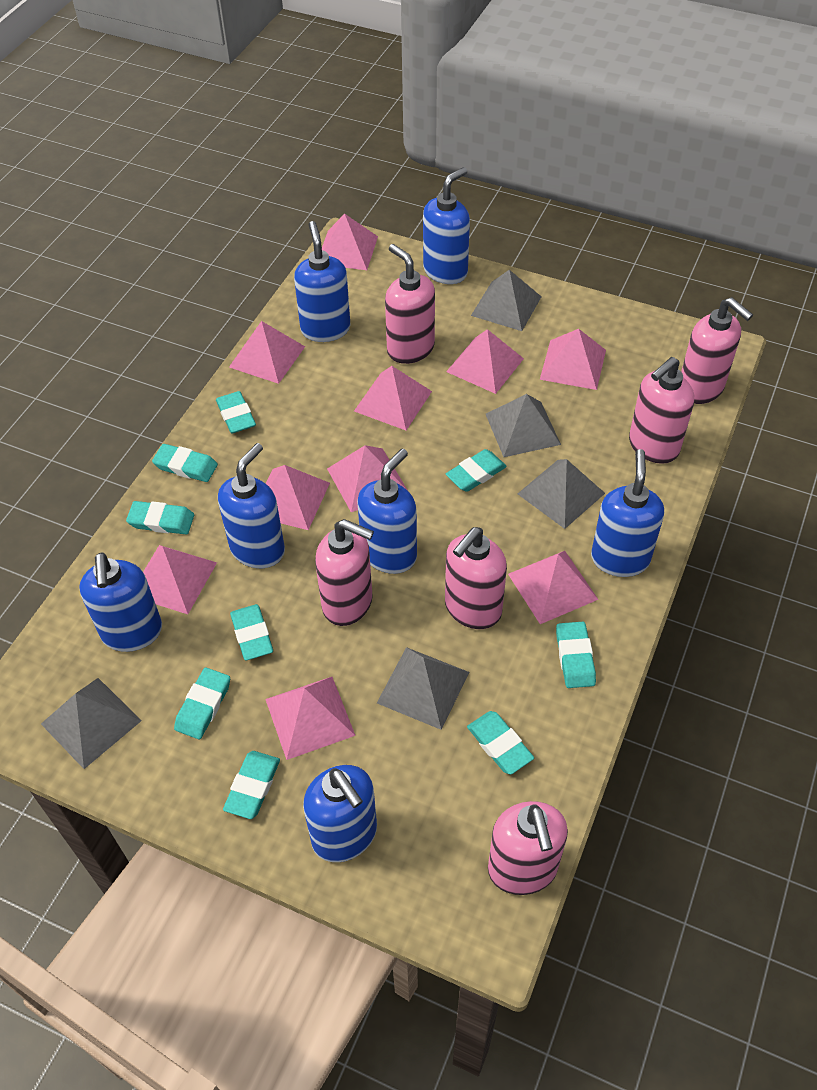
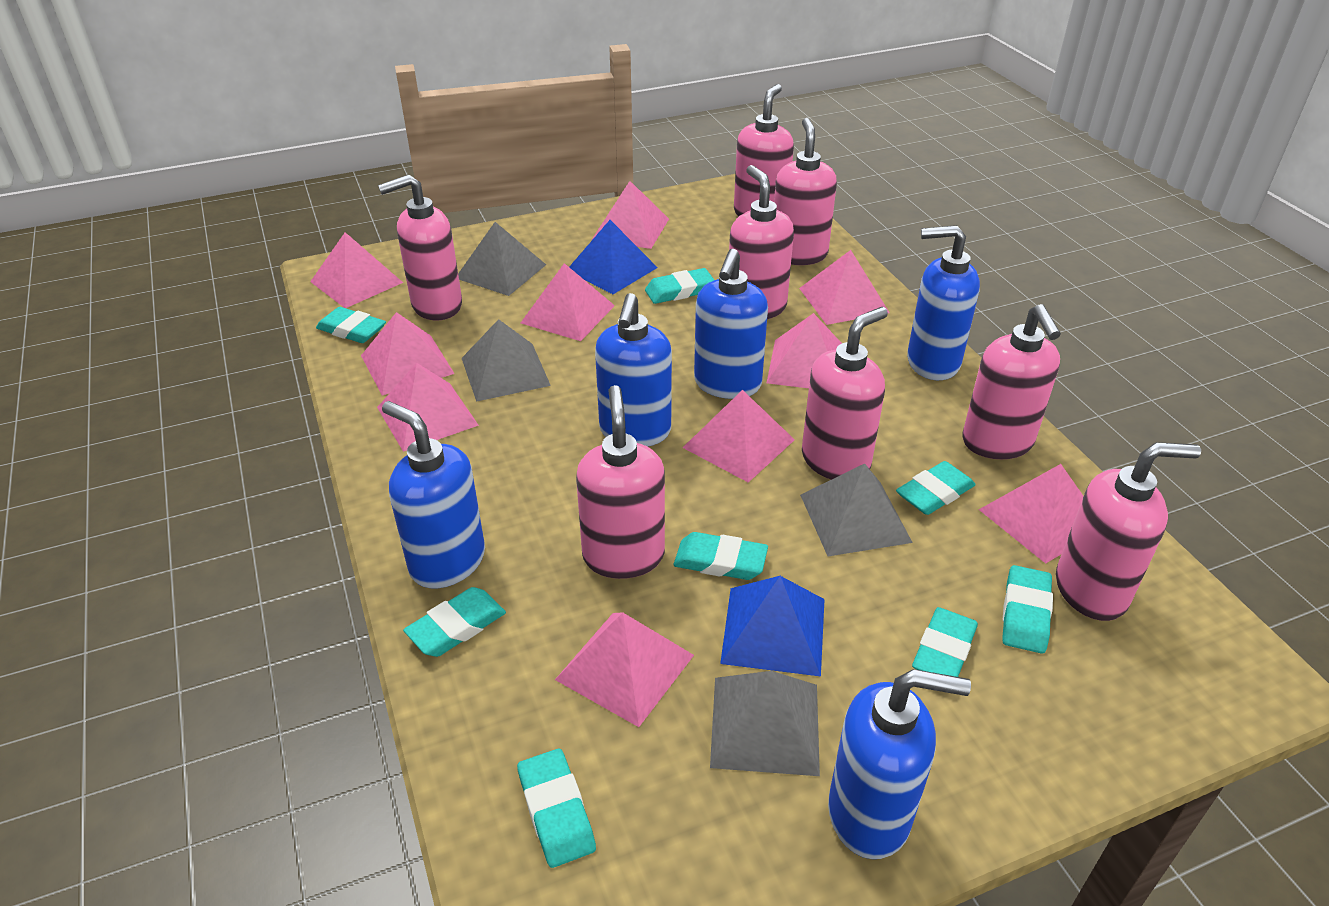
blue pyramid: 0 -> 2
blue soap dispenser: 7 -> 5
grey pyramid: 5 -> 4
pink soap dispenser: 6 -> 8
turquoise eraser: 9 -> 8

